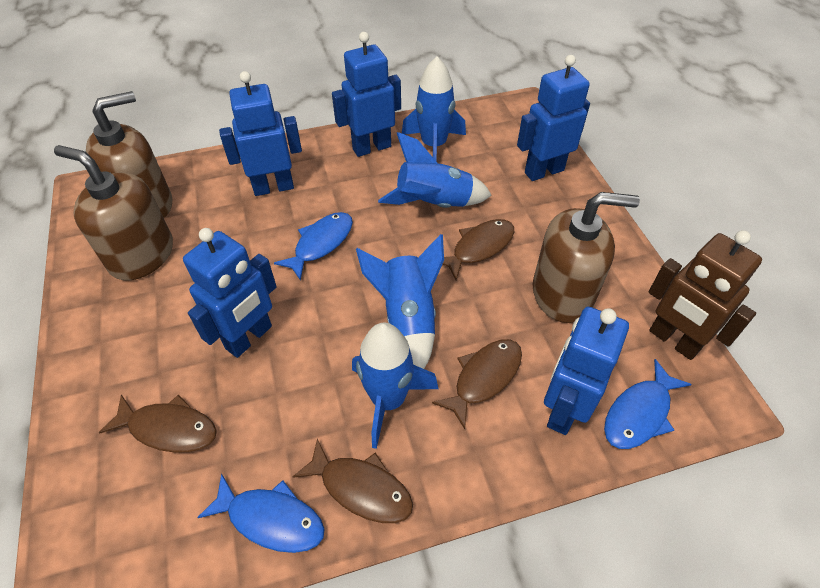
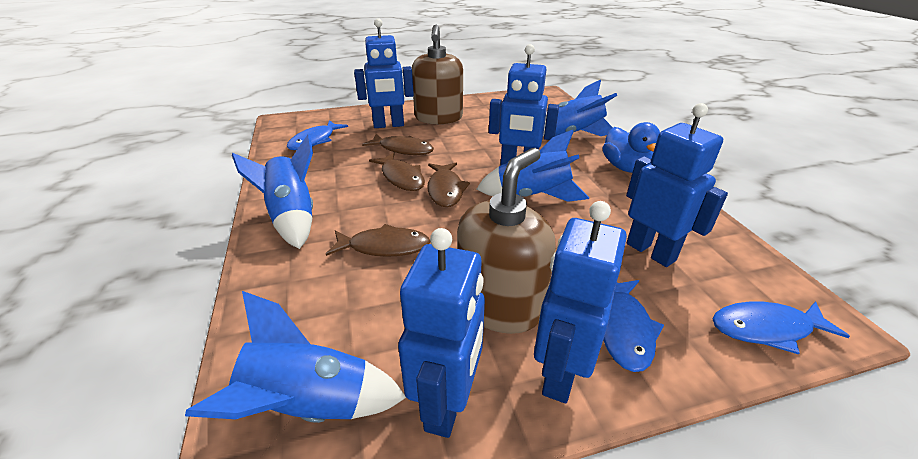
blue duck: 0 -> 1
brown robot: 1 -> 0
brown soap dispenser: 3 -> 2

